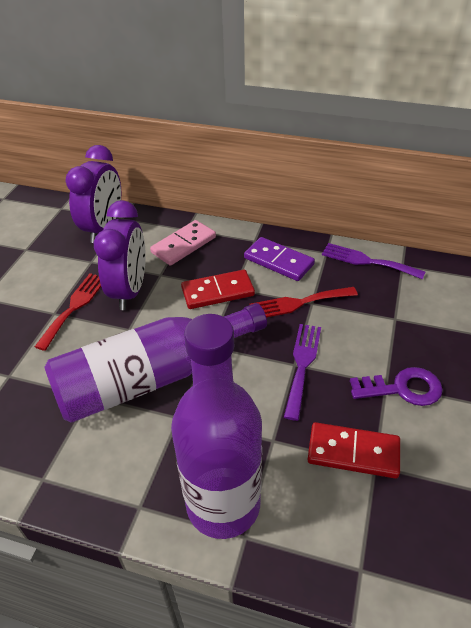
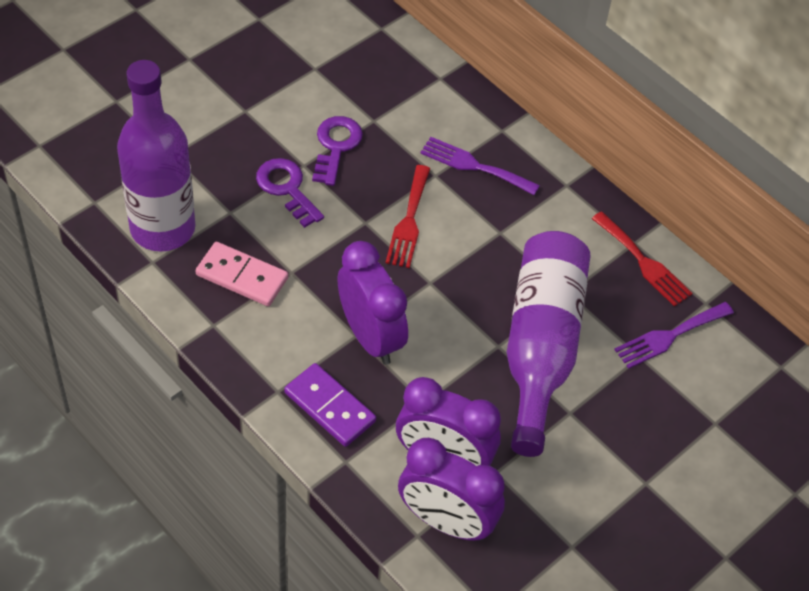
purple clock: 2 -> 3
purple key: 1 -> 2
red domino: 2 -> 0

